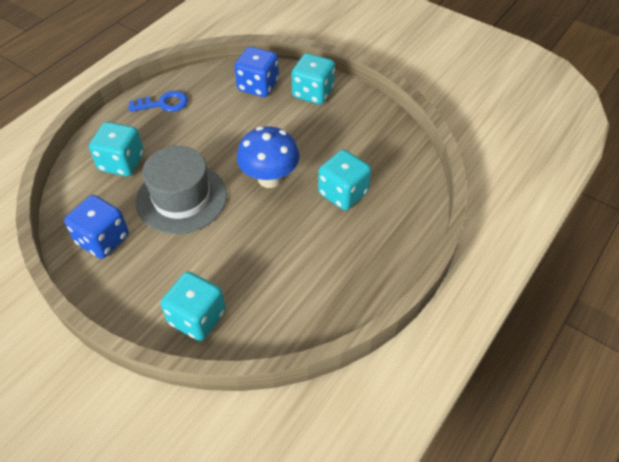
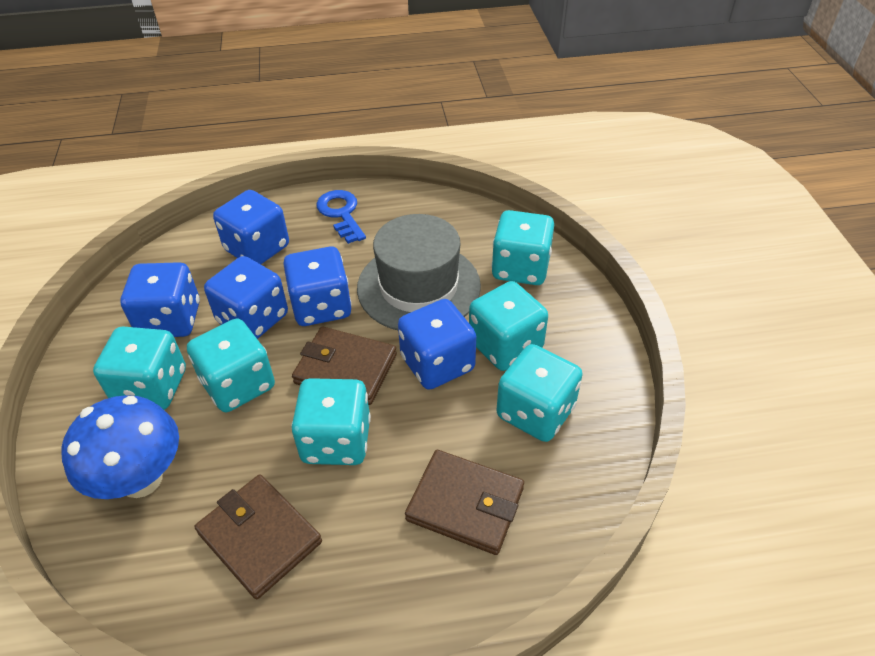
blue dice: 2 -> 5
brown wallet: 0 -> 3
turquoise dice: 4 -> 6

